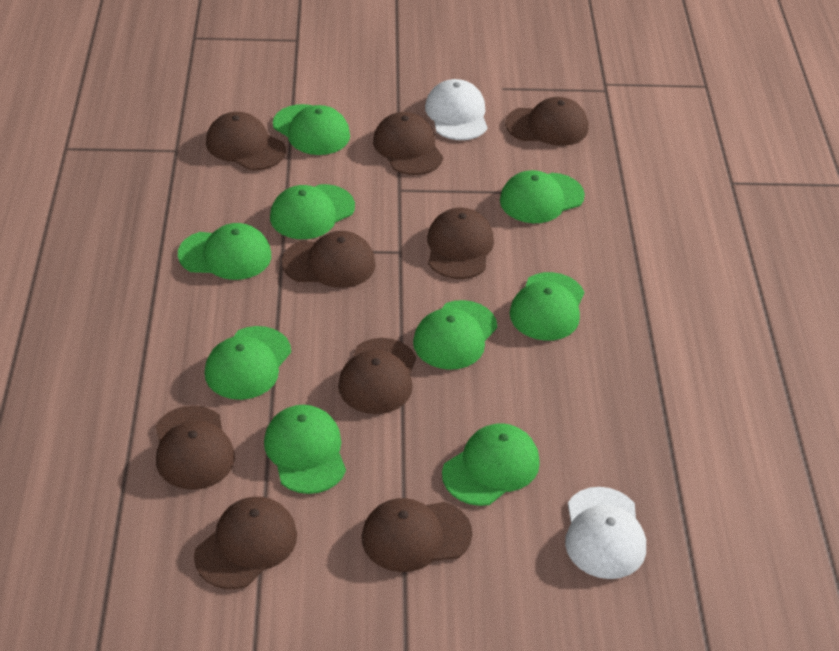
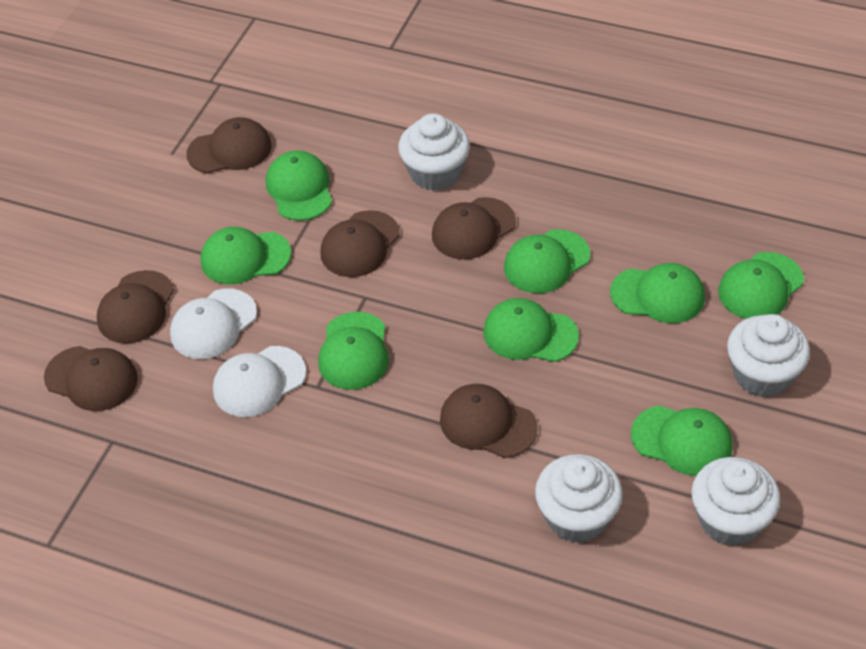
brown cap: 9 -> 6
green cap: 9 -> 8
white cupcake: 0 -> 4

